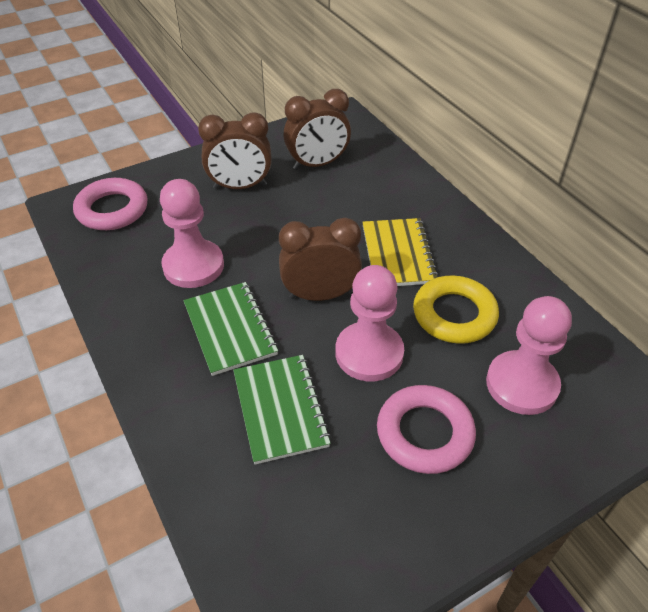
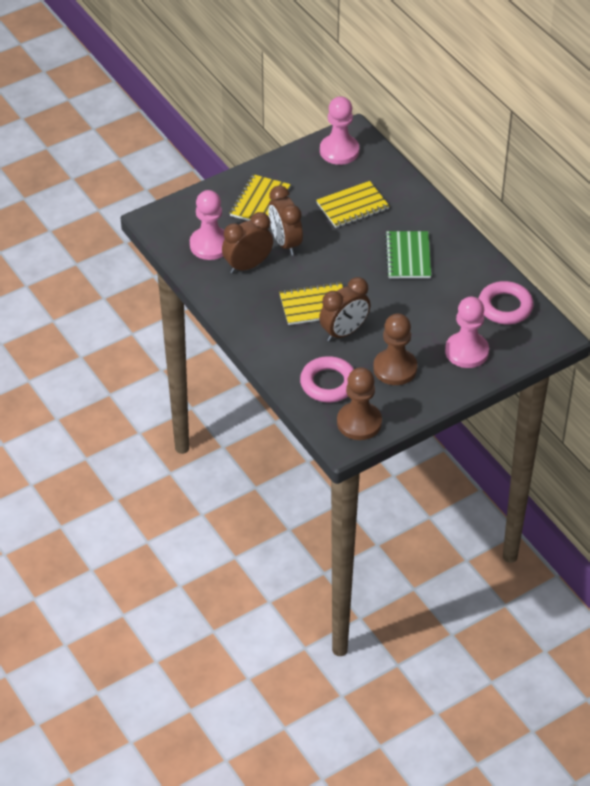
brown pawn: 0 -> 2
green notebook: 2 -> 1
yellow notebook: 1 -> 3
yellow ring: 1 -> 0

